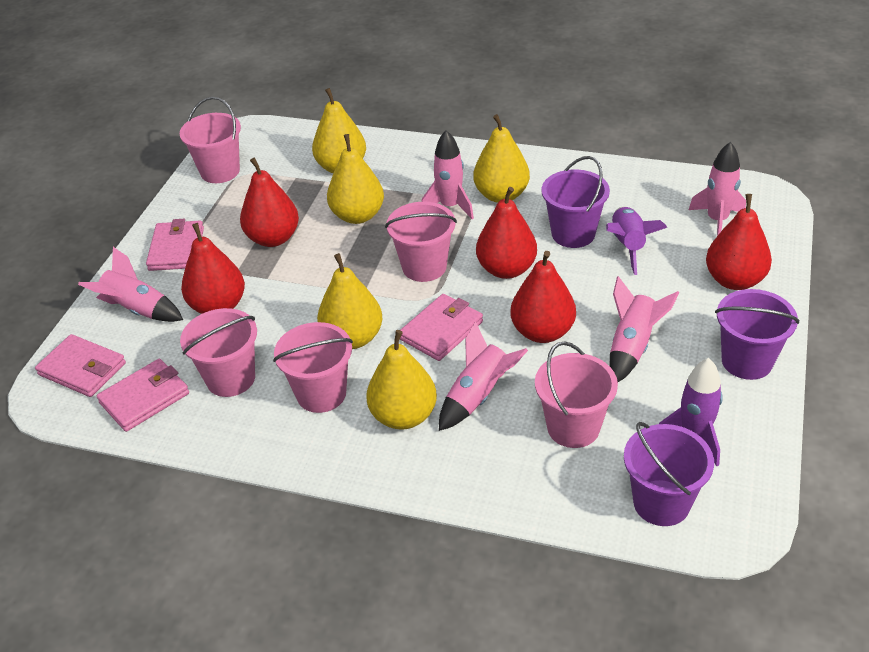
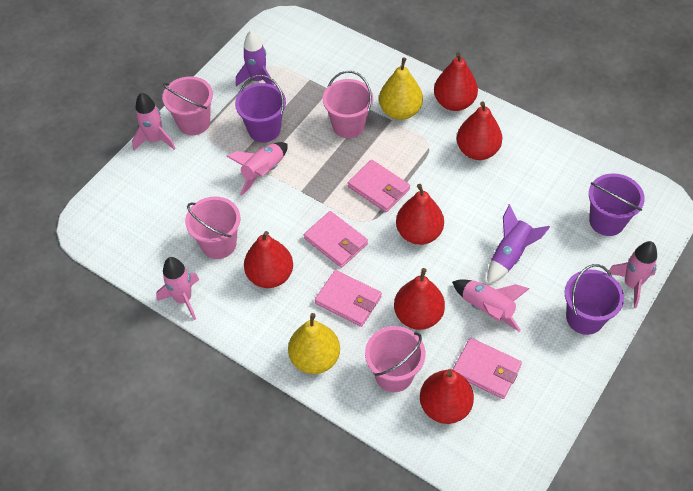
pink bucket: 5 -> 4
red pear: 5 -> 6
yellow pear: 5 -> 2

